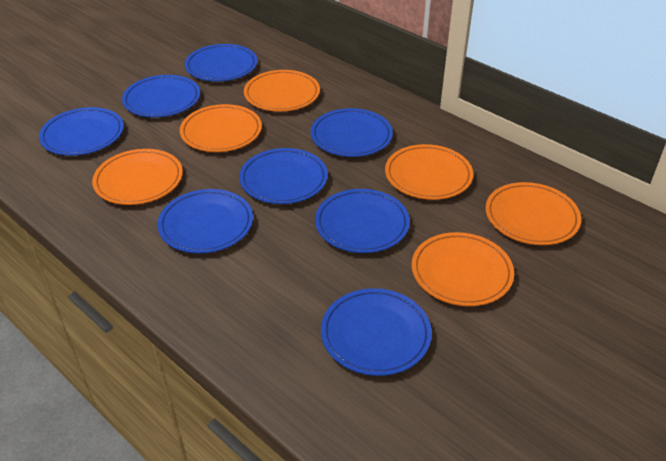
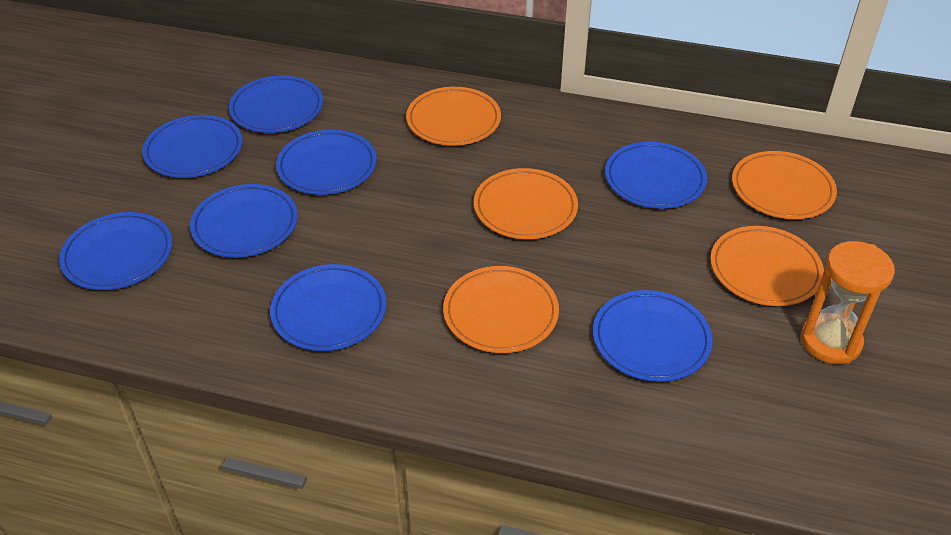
orange hourglass: 0 -> 1
orange plate: 6 -> 5

